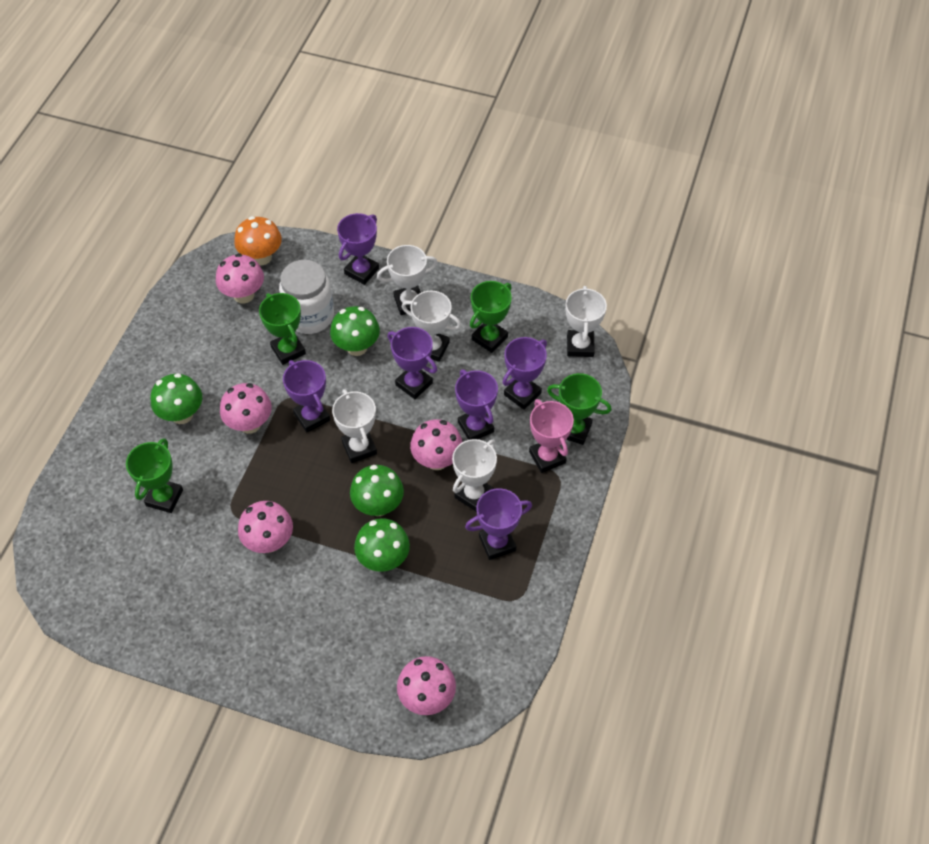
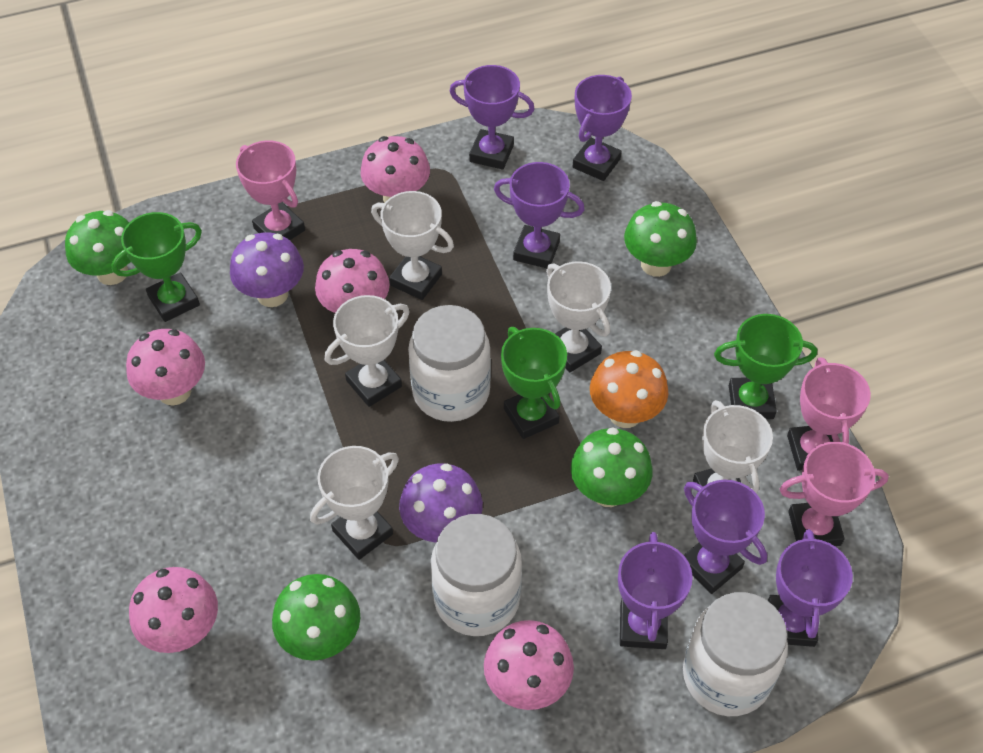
green trophy: 4 -> 3
pink trophy: 1 -> 3
purple mushroom: 0 -> 2
white jar: 1 -> 3

